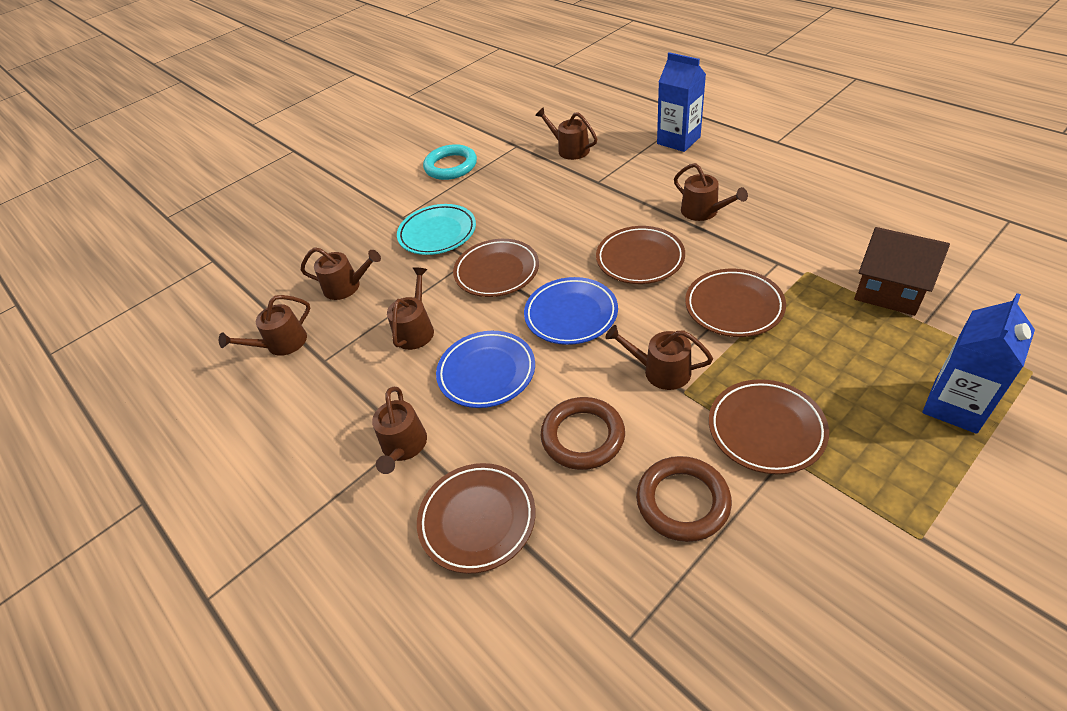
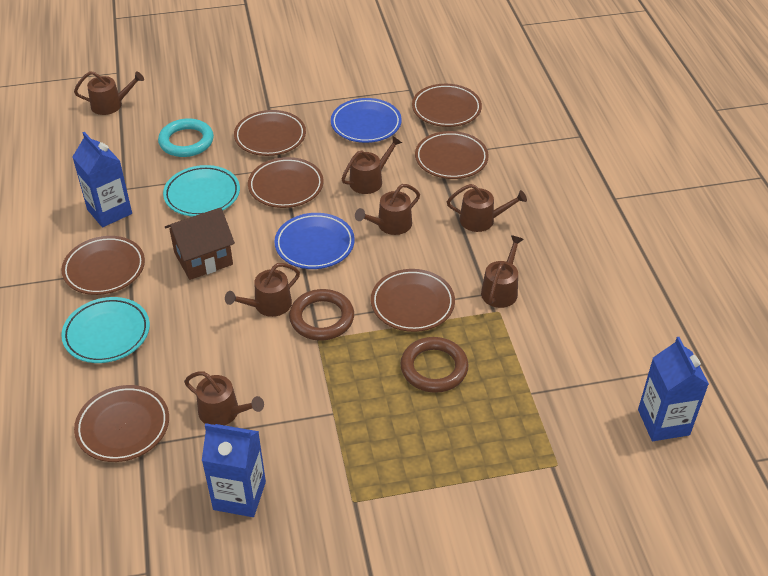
blue carton: 2 -> 3
brown plate: 5 -> 7
turquoise plate: 1 -> 2

